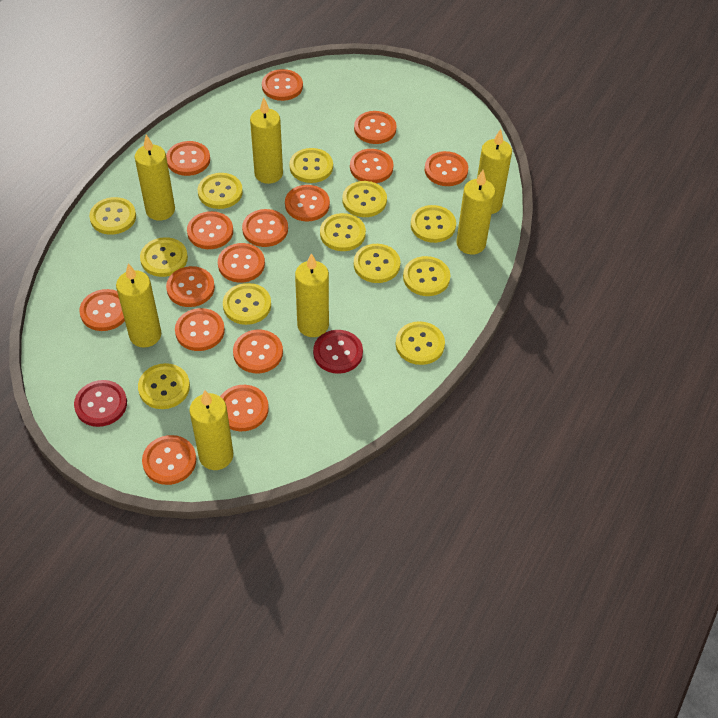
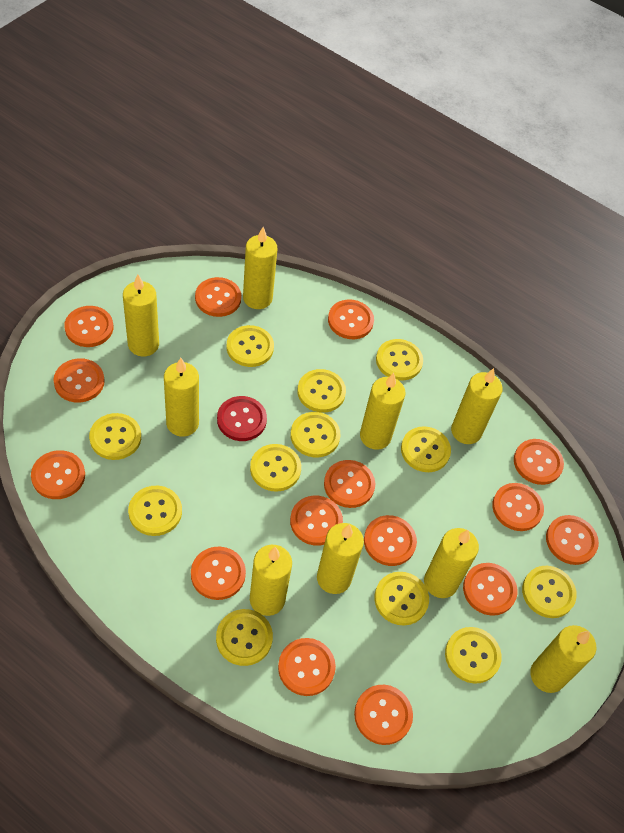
red button: 2 -> 1
yellow candle: 7 -> 9

